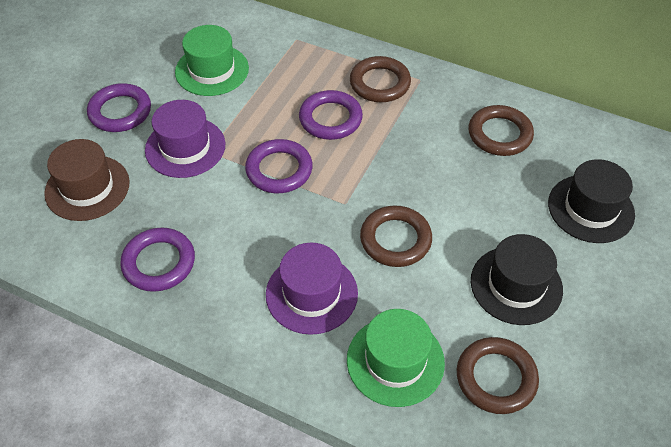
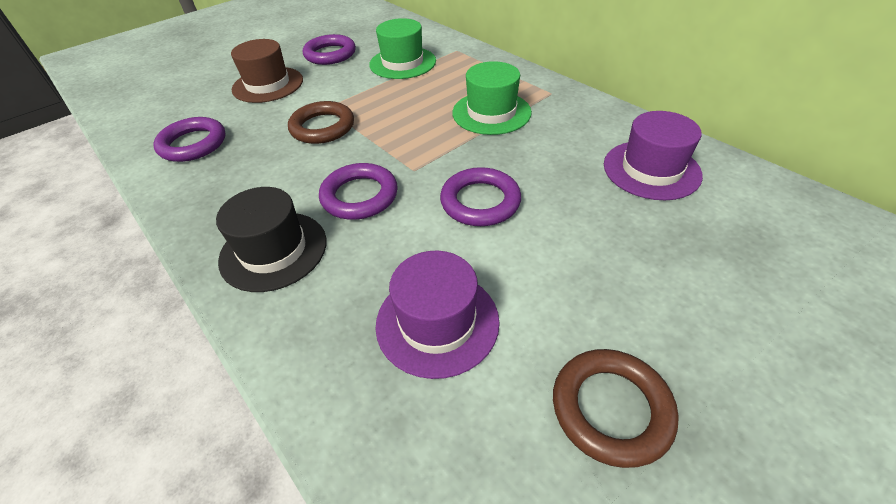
black hat: 2 -> 1
brown ring: 4 -> 2

